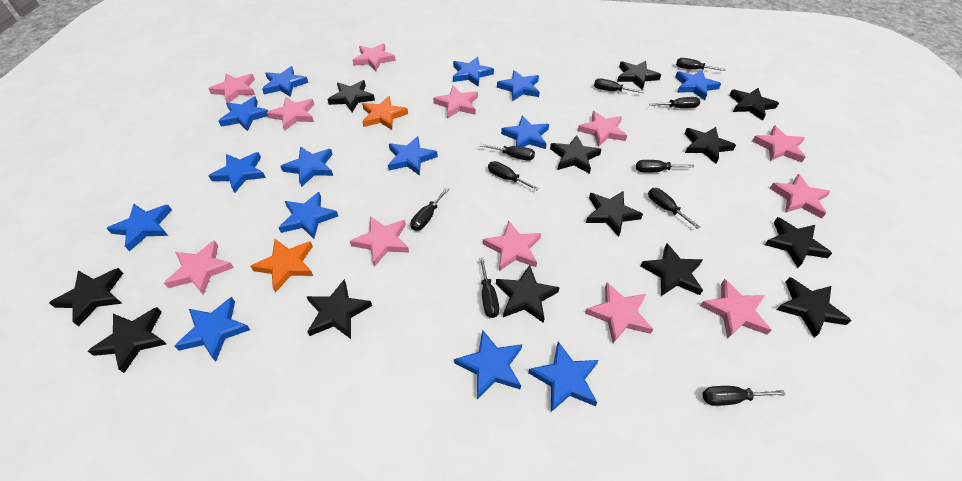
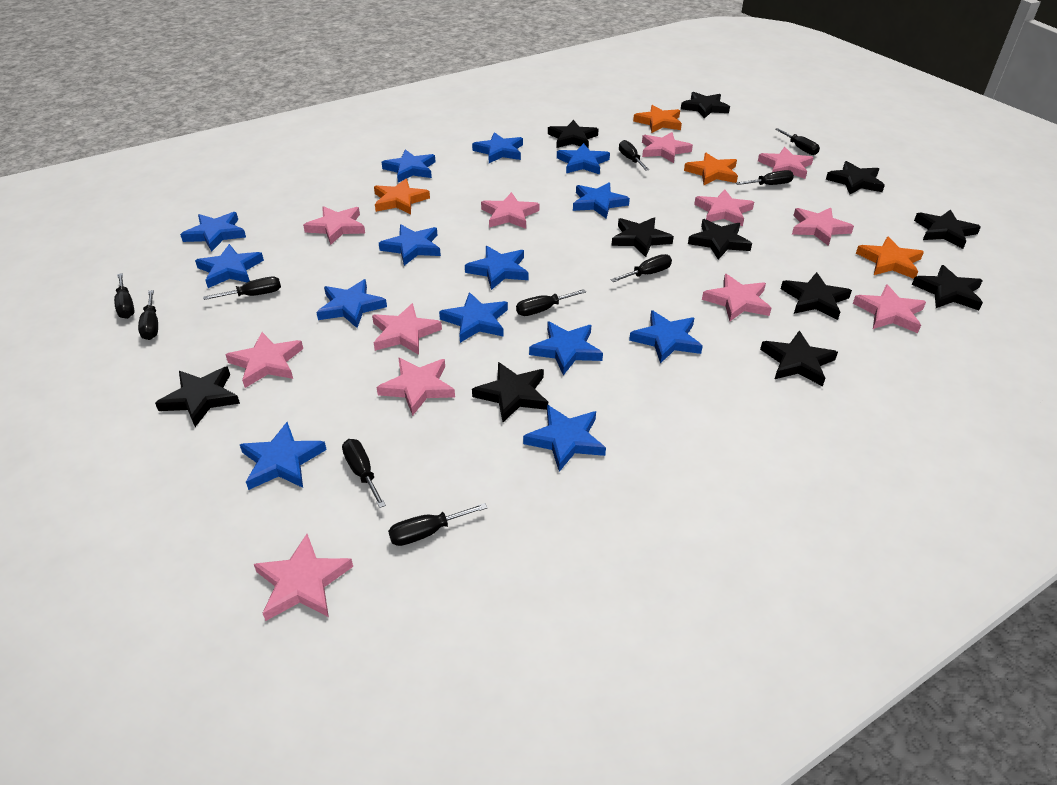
black star: 13 -> 11
orange star: 2 -> 4

